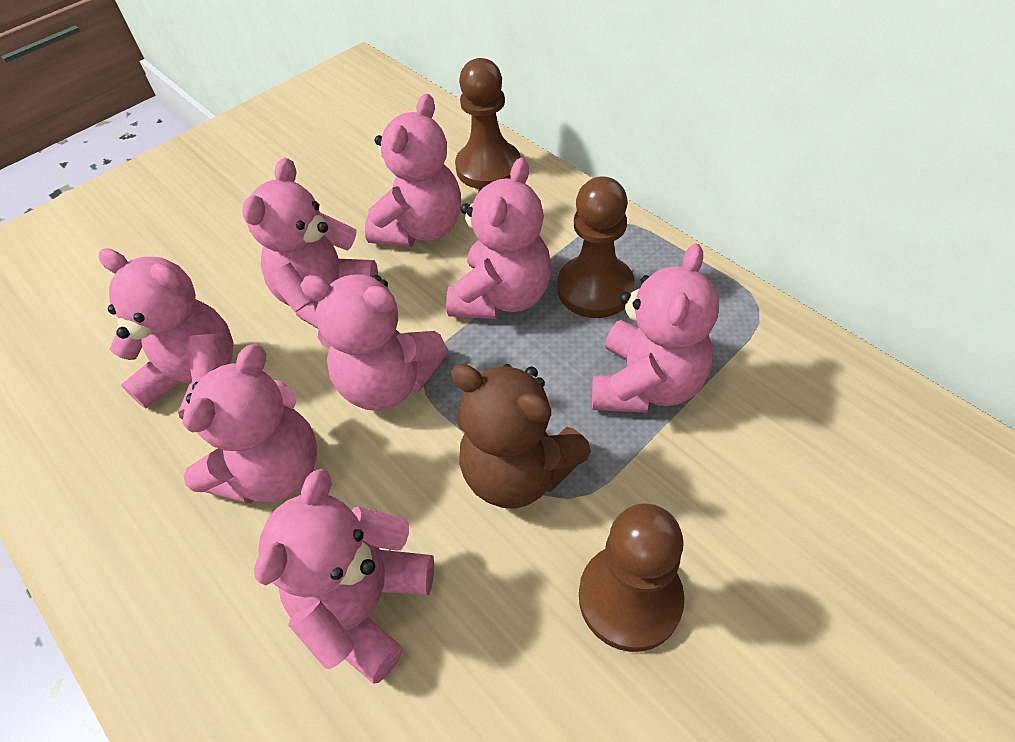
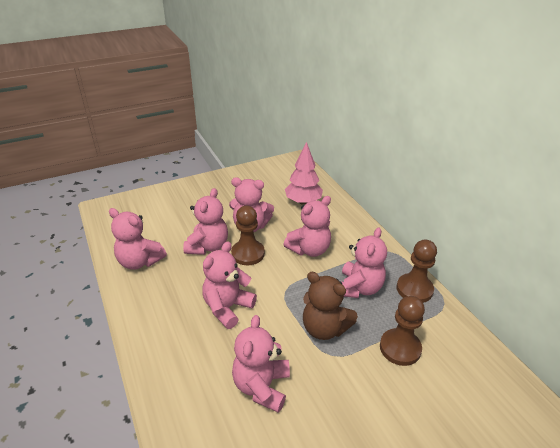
pink teddy bear: 8 -> 7
pink tree: 0 -> 1

